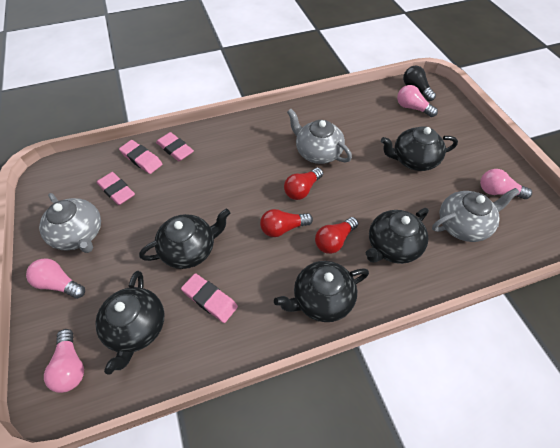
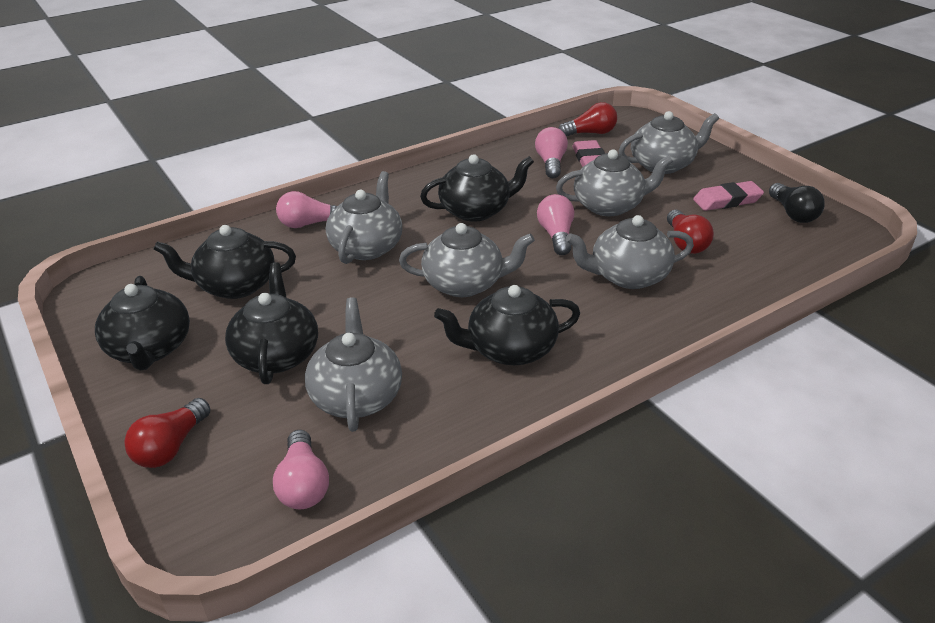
grey teapot: 3 -> 6
pink eraser: 4 -> 2

